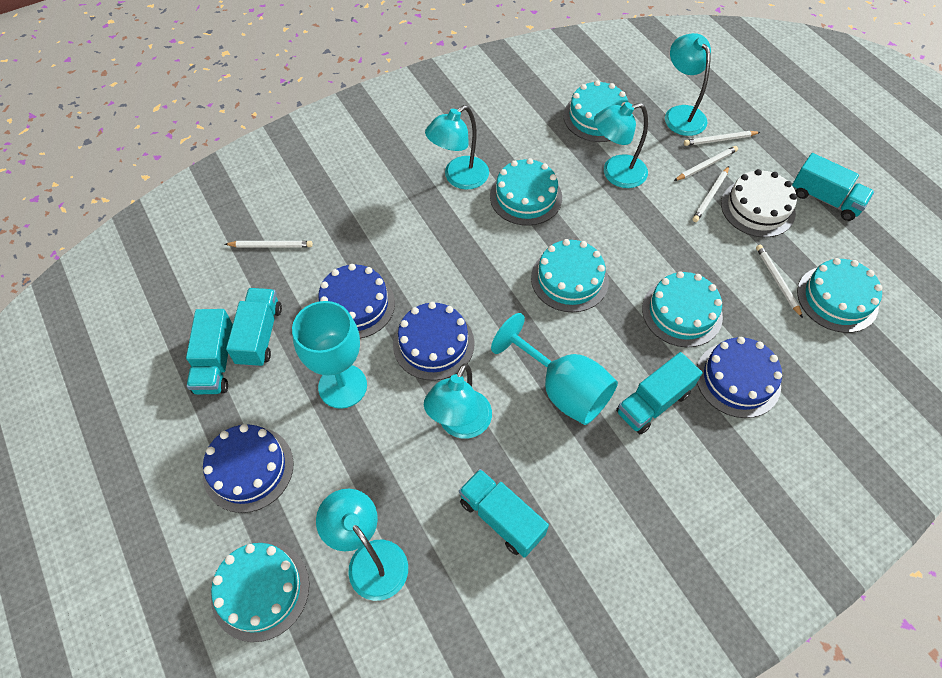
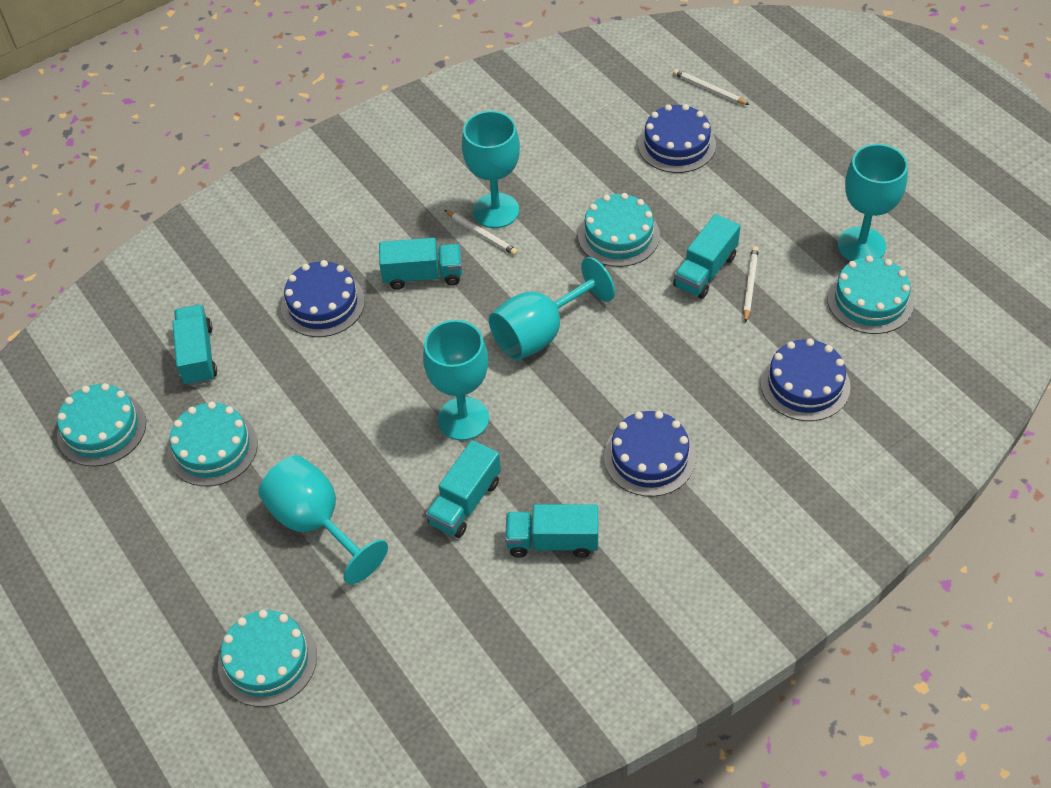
turquoise cake: 6 -> 5
turquoise goblet: 2 -> 5
turquoise lamp: 5 -> 0
white cake: 1 -> 0
white pencil: 5 -> 3

